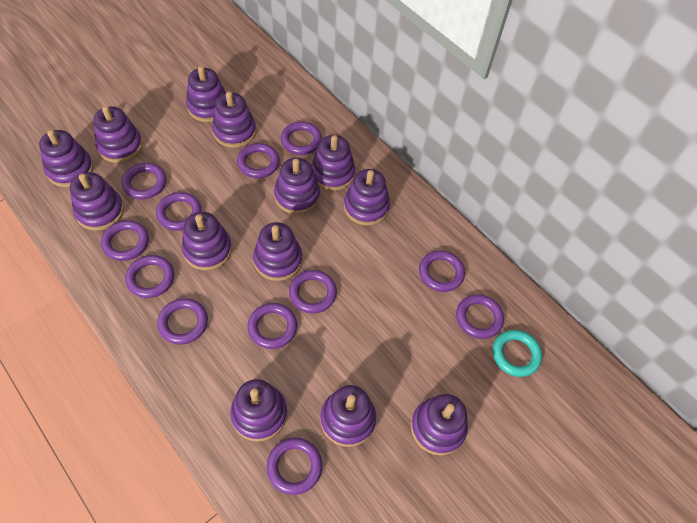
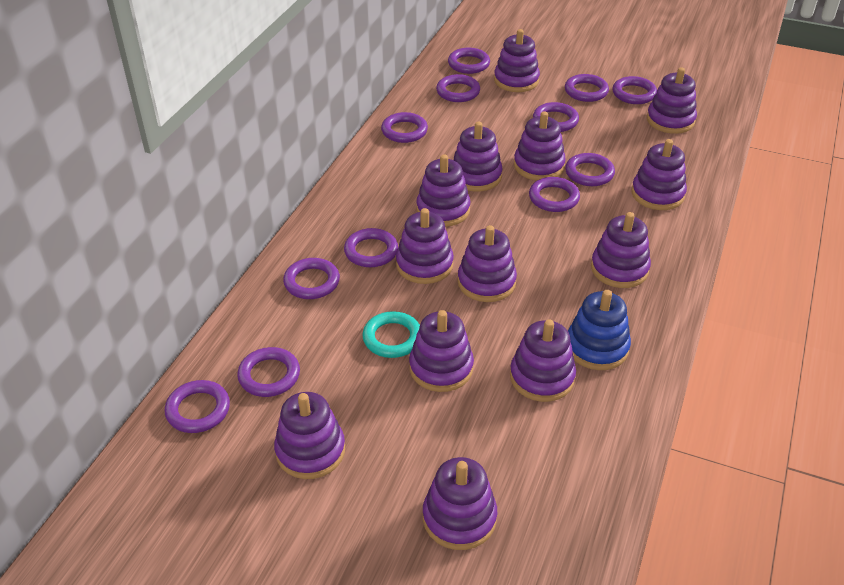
blue stacking toy: 0 -> 1

